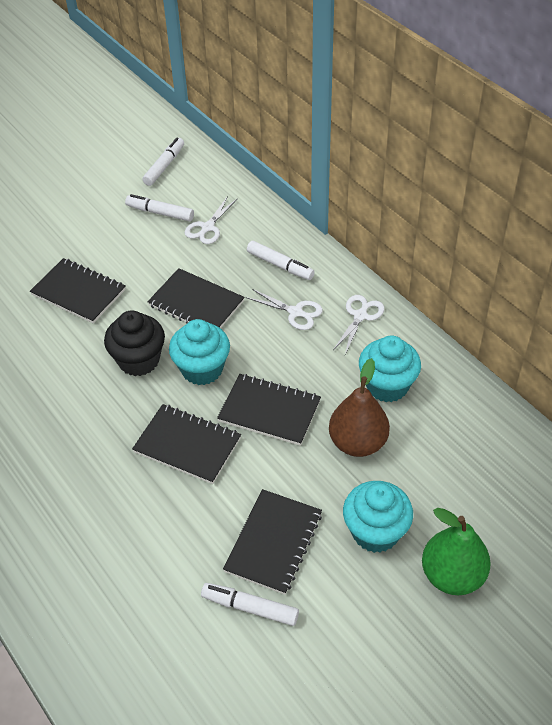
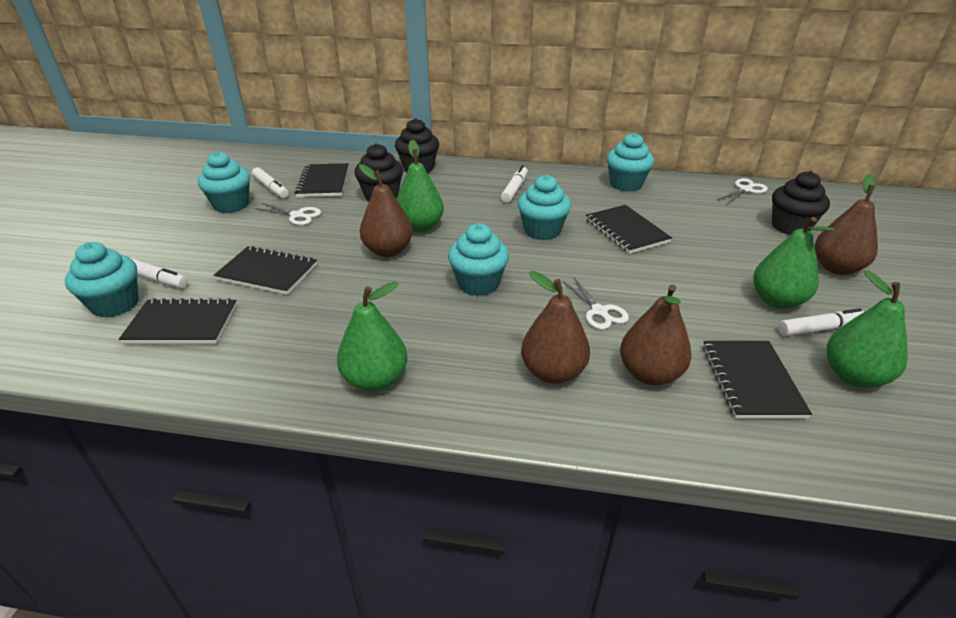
black cupcake: 1 -> 3
brown pear: 1 -> 4
green pear: 1 -> 4
turquoise cupcake: 3 -> 5

